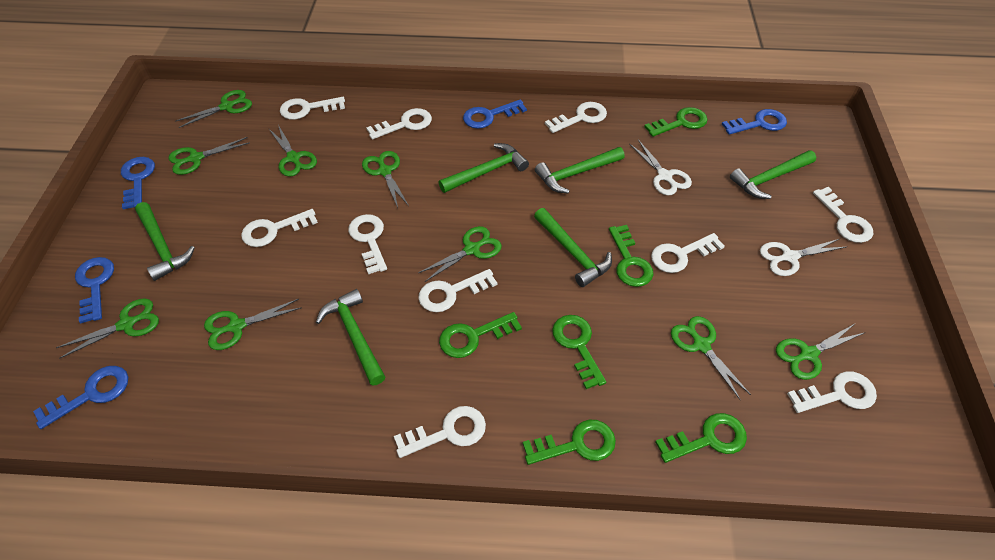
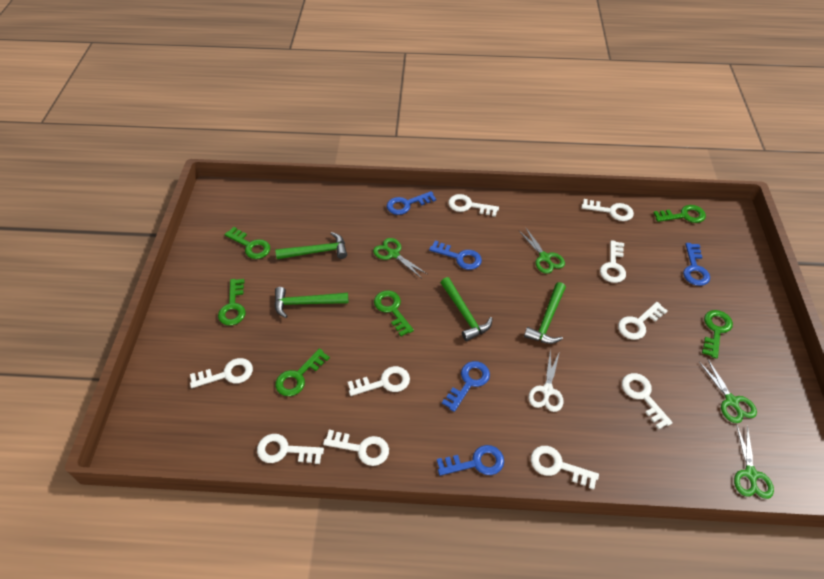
green hammer: 6 -> 4
green scissors: 9 -> 4
white scissors: 2 -> 1

